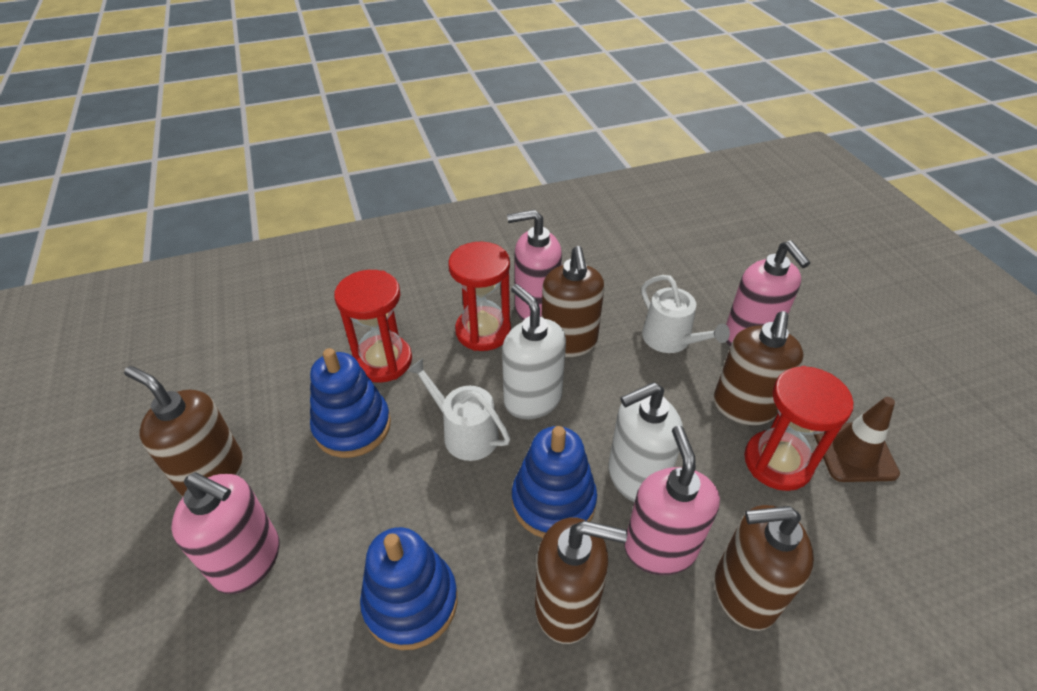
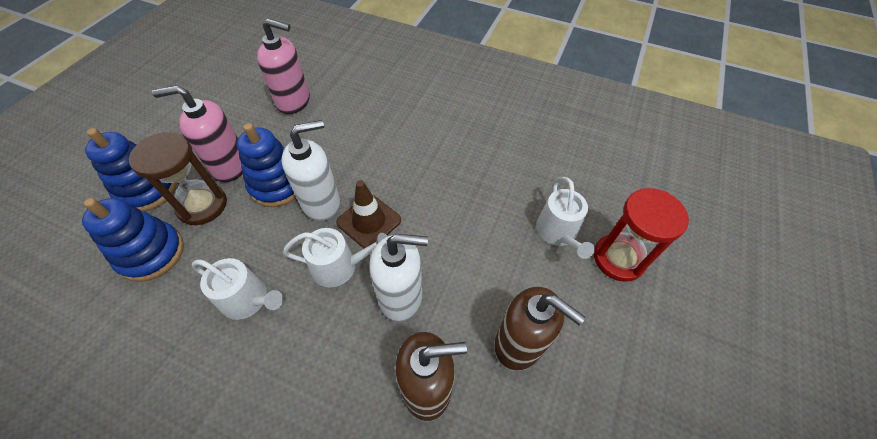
brown hourglass: 0 -> 1
brown soap dispenser: 5 -> 2
pink soap dispenser: 4 -> 2
red hourglass: 3 -> 1
white watering can: 2 -> 3

